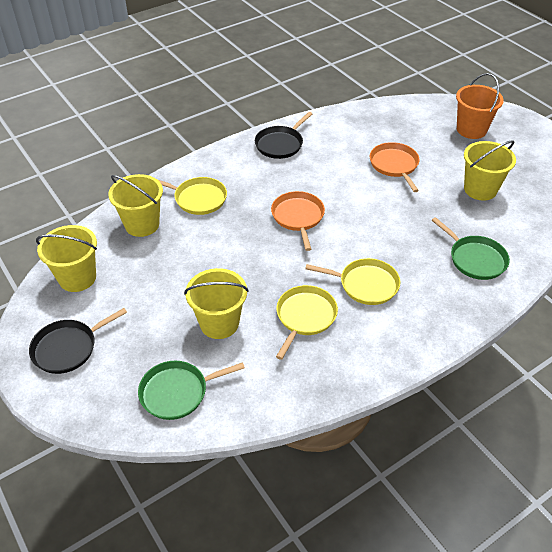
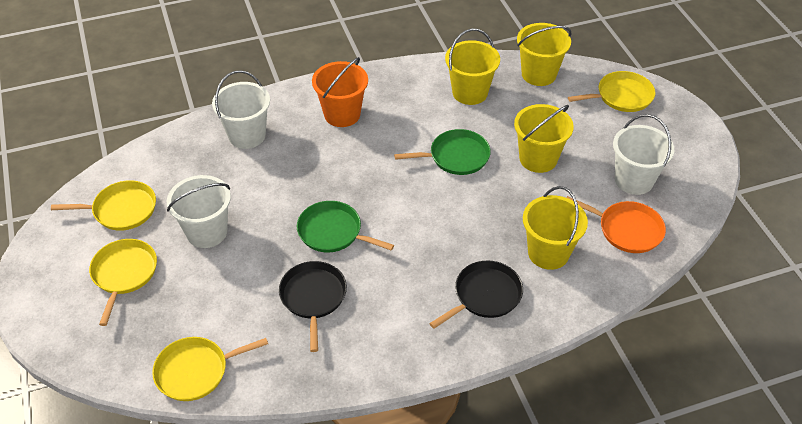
orange pan: 2 -> 1
white bucket: 0 -> 3
yellow pan: 3 -> 4

